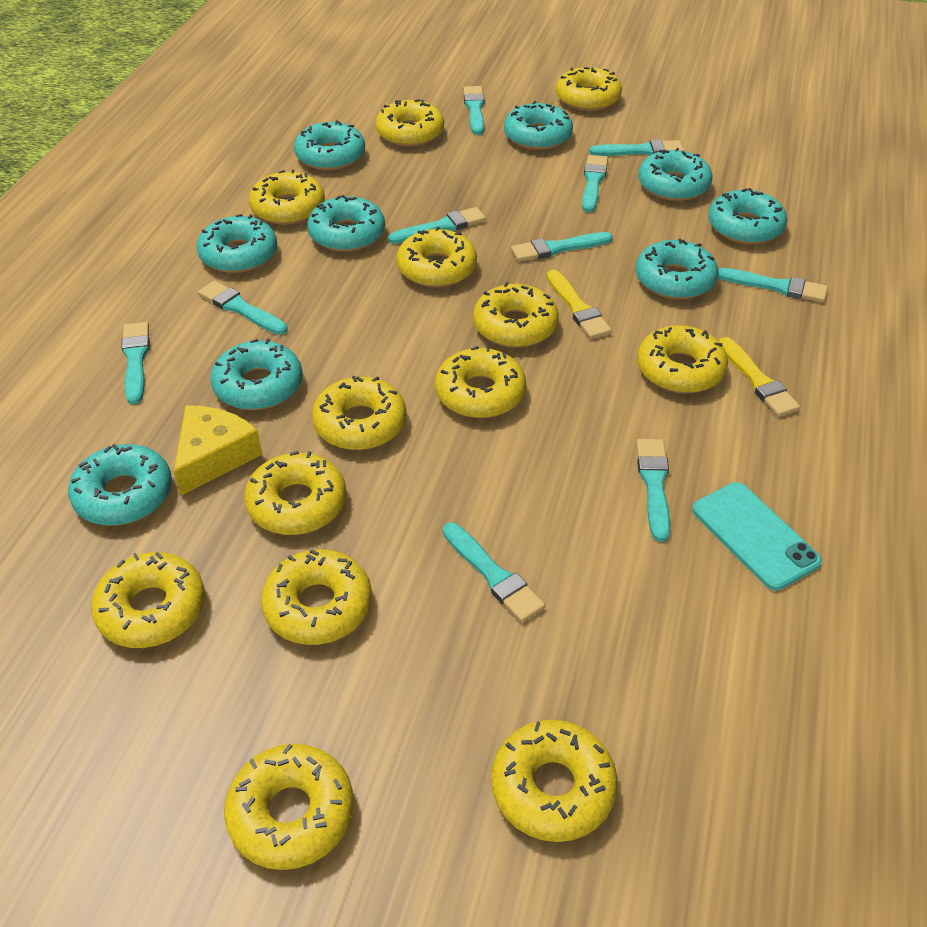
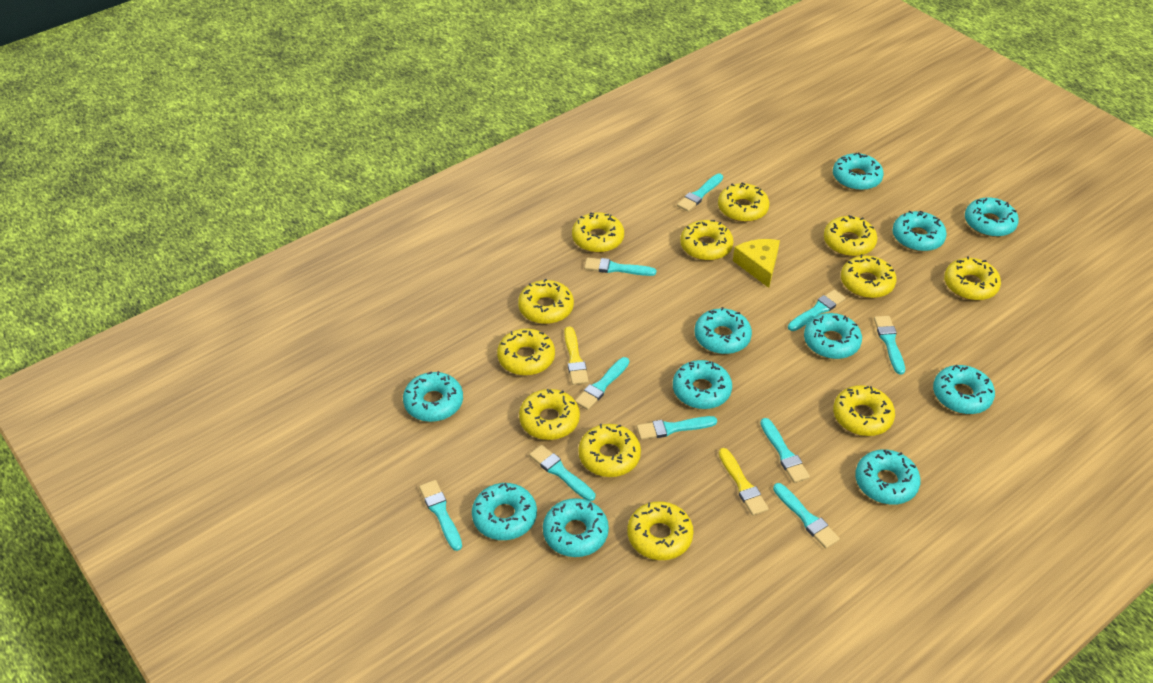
turquoise donut: 9 -> 11
turquoise phone: 1 -> 0
yellow donut: 13 -> 12

